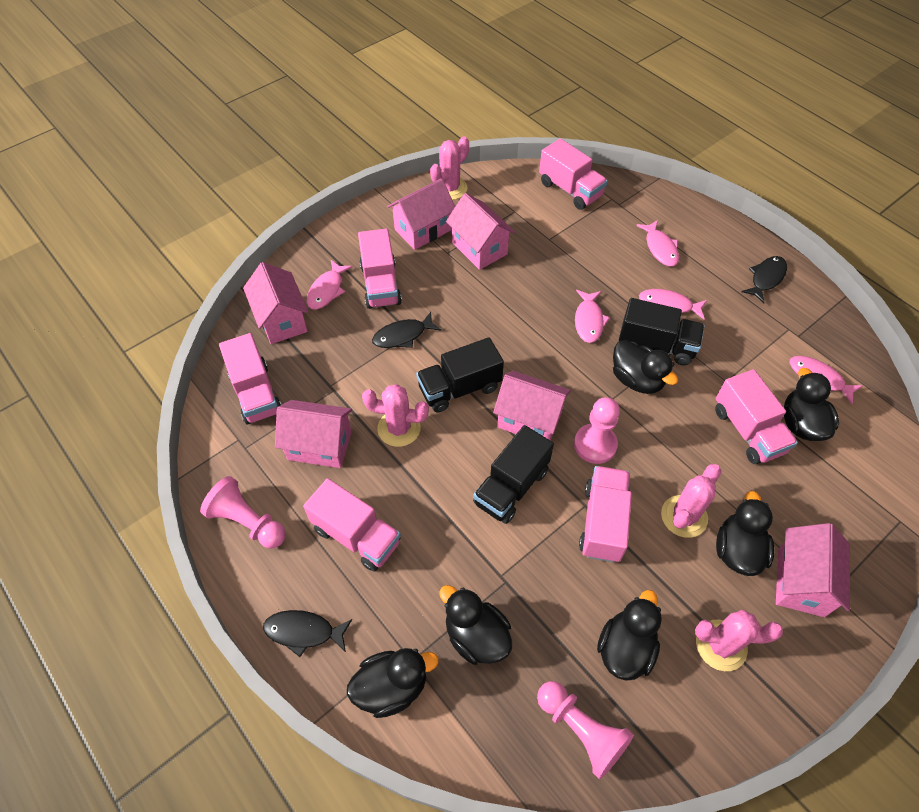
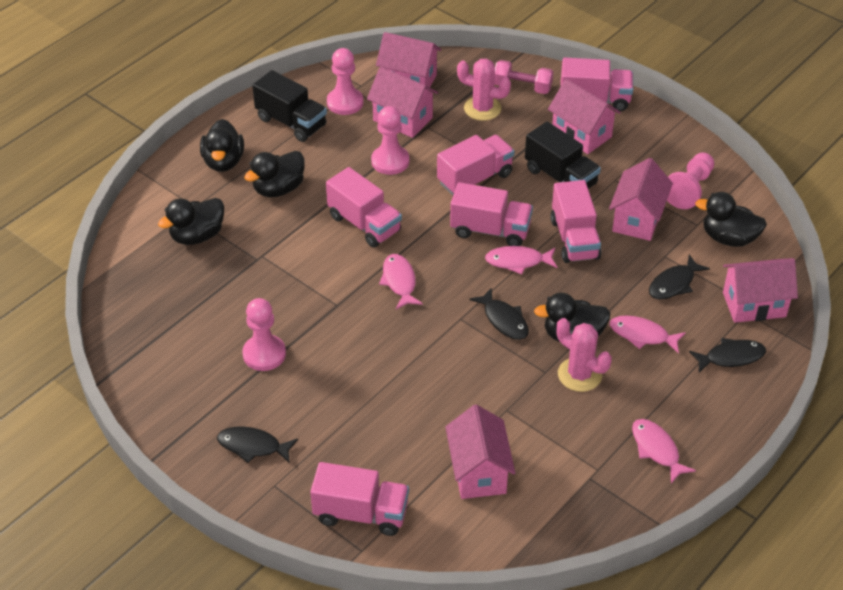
black duck: 6 -> 5
black fish: 3 -> 4
black truck: 3 -> 2
pink cactus: 4 -> 2
pink dumbbell: 0 -> 1
pink fish: 5 -> 4
pink pawn: 3 -> 4

